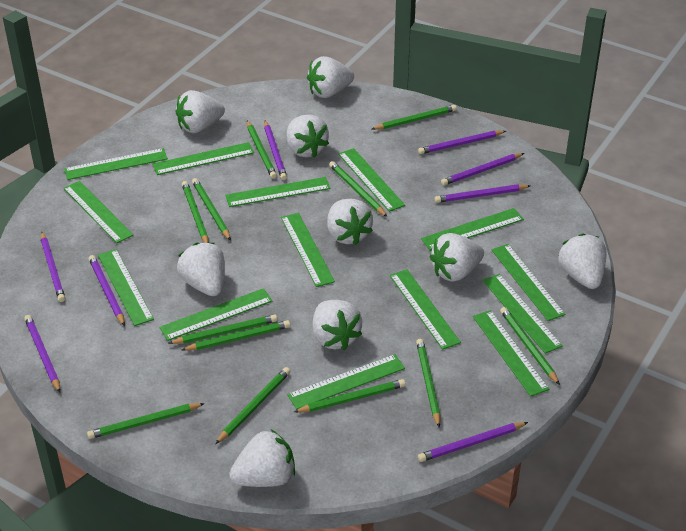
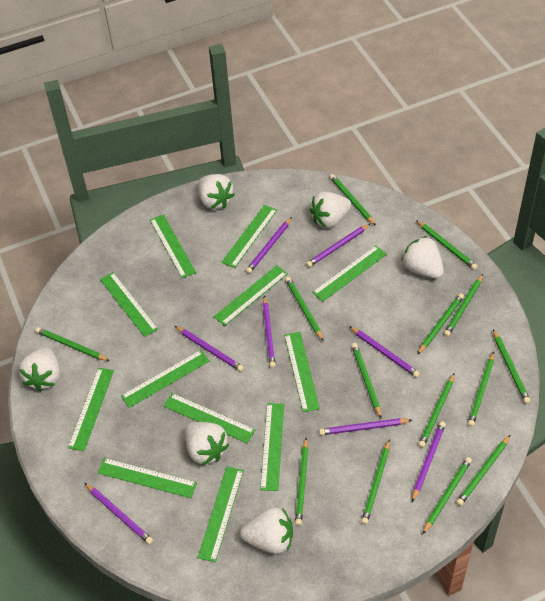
green pencil: 12 -> 14
green ruler: 14 -> 12
white strawberry: 9 -> 6

